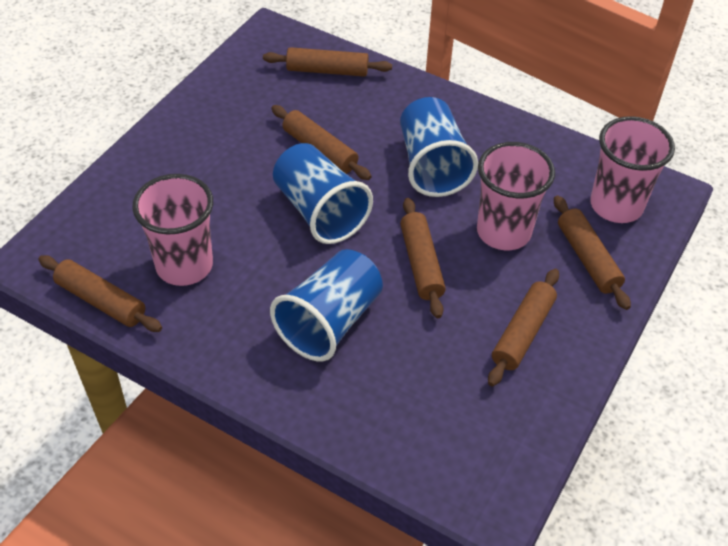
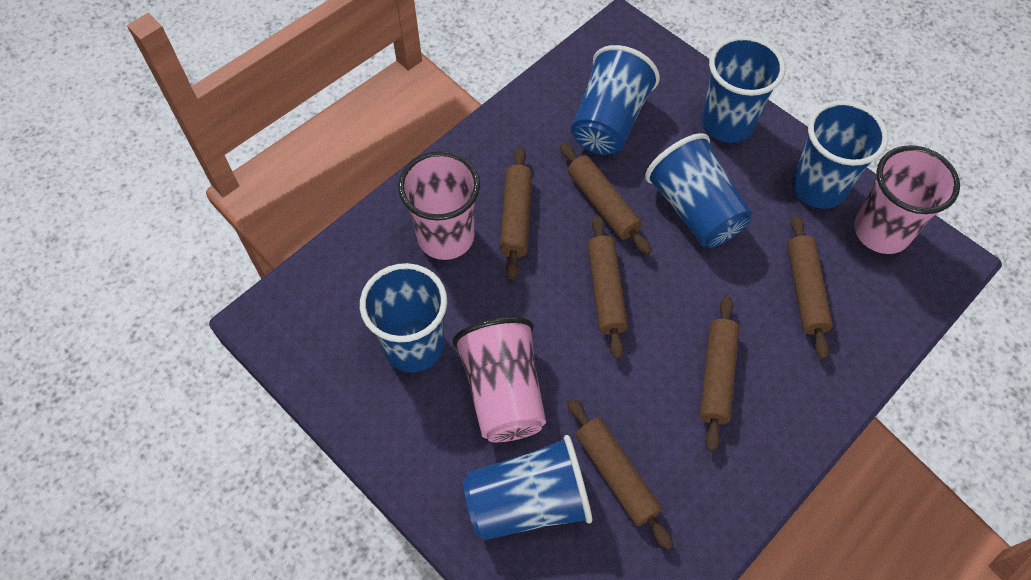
blue cup: 3 -> 6

